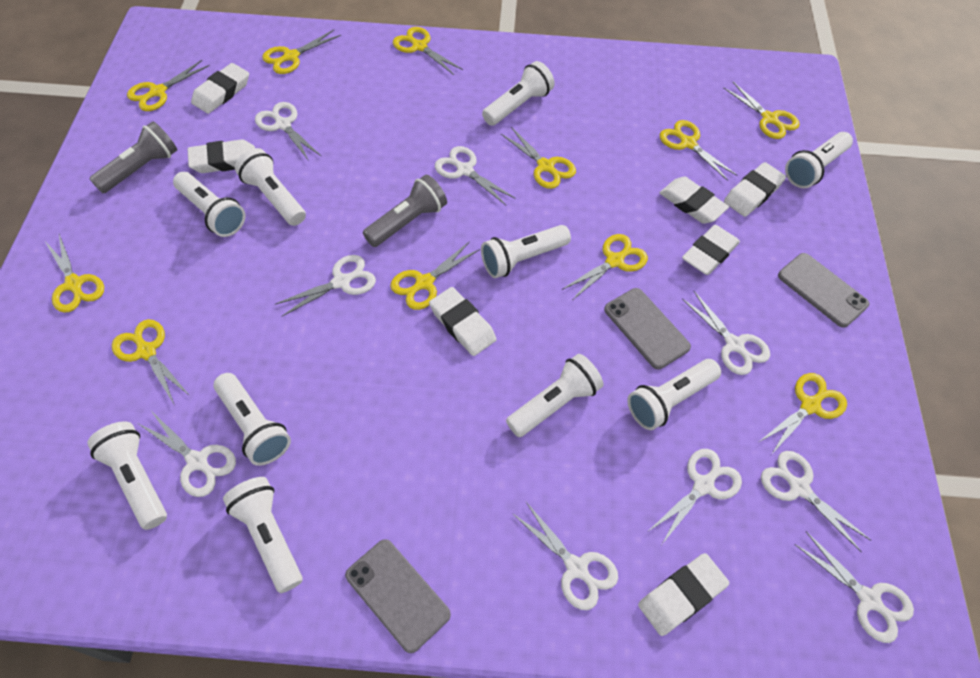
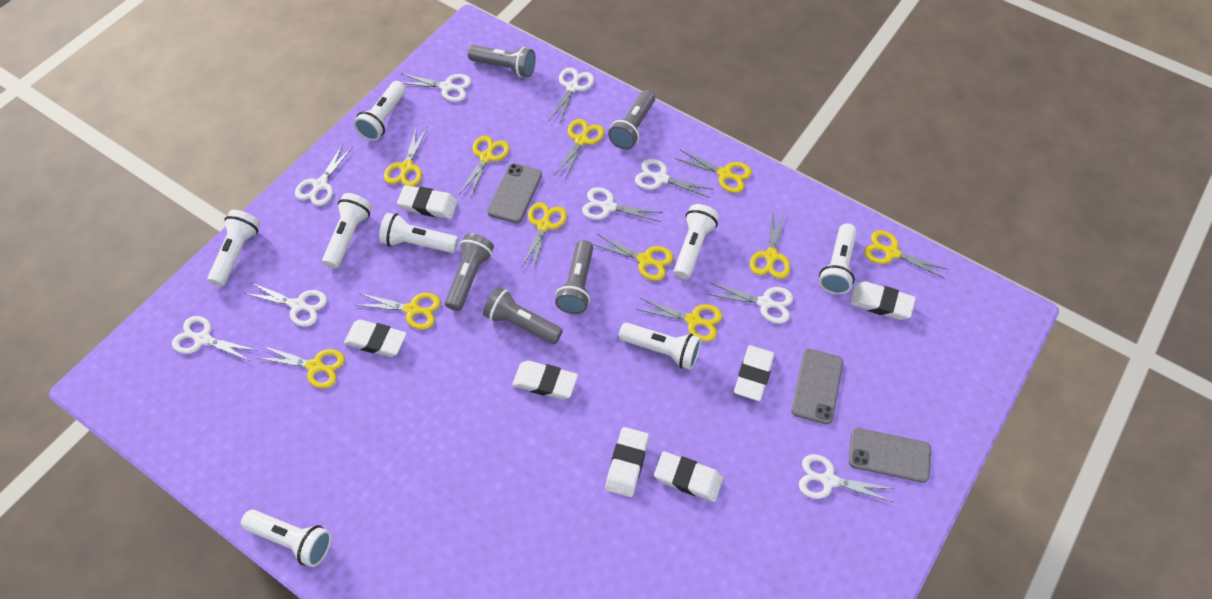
grey flashlight: 2 -> 5
white flashlight: 10 -> 8

